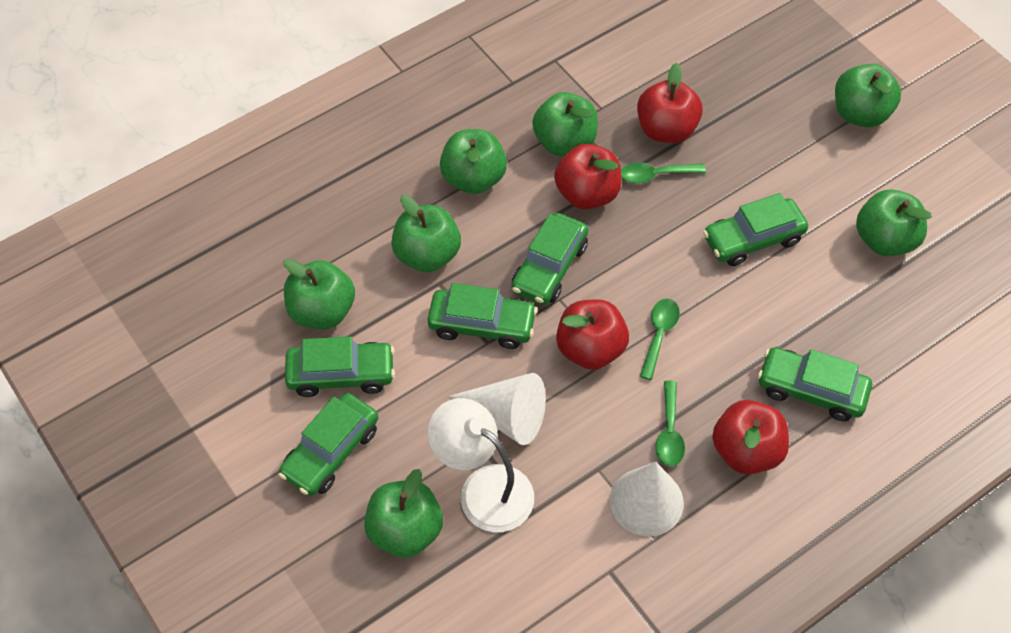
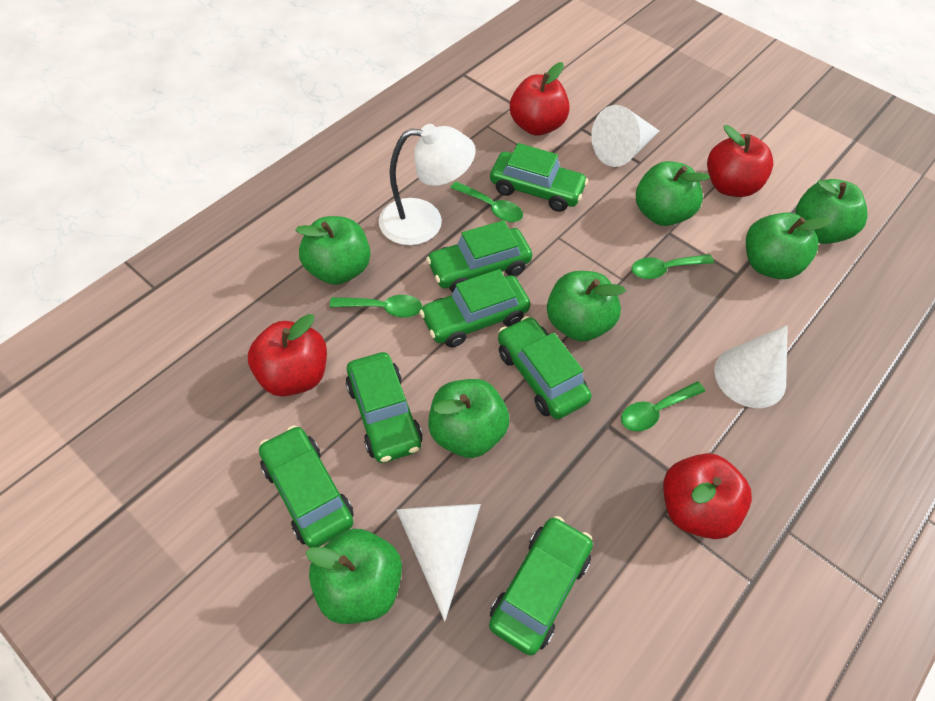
green car: 6 -> 7
green spoon: 3 -> 4
white cone: 2 -> 3

